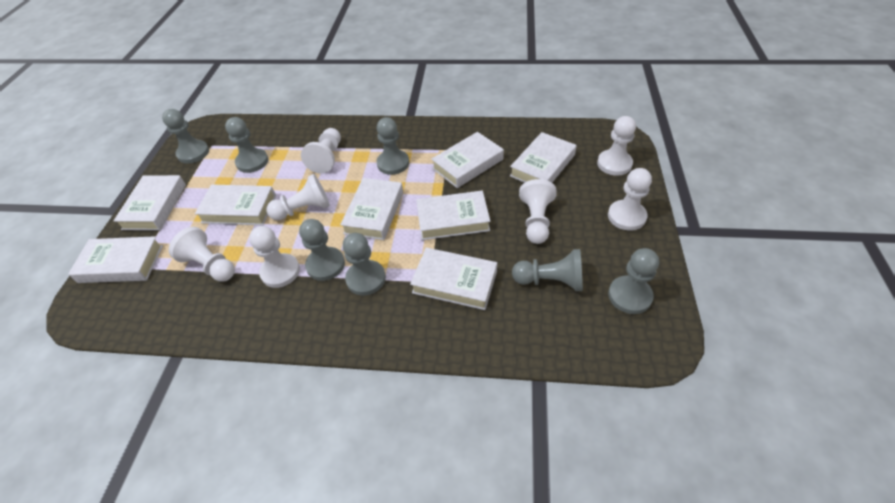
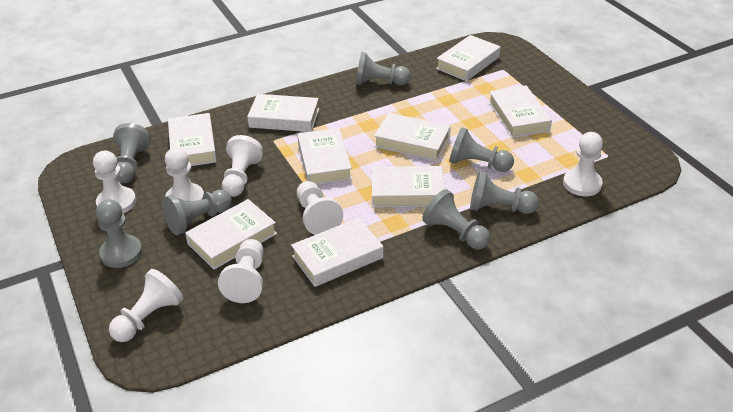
white book: 8 -> 9

